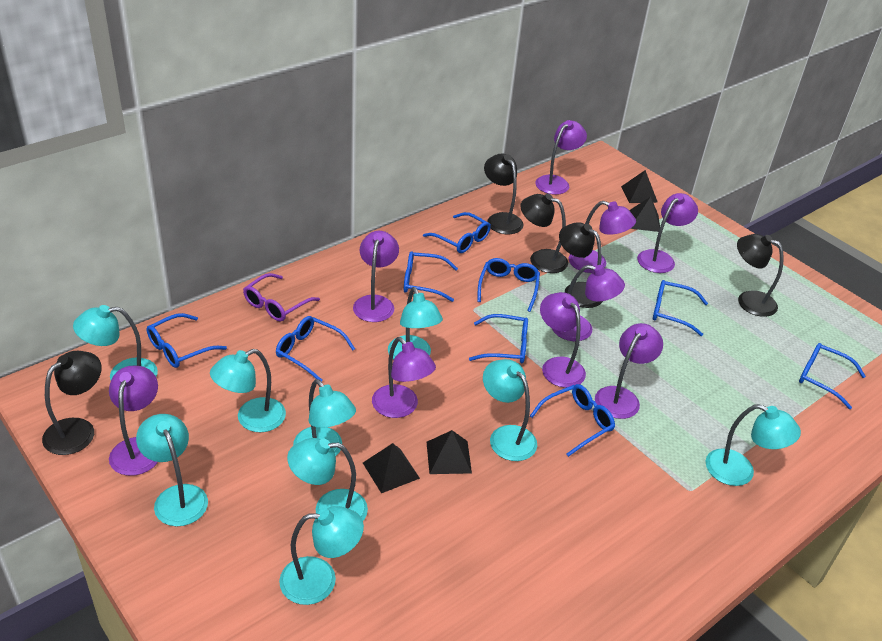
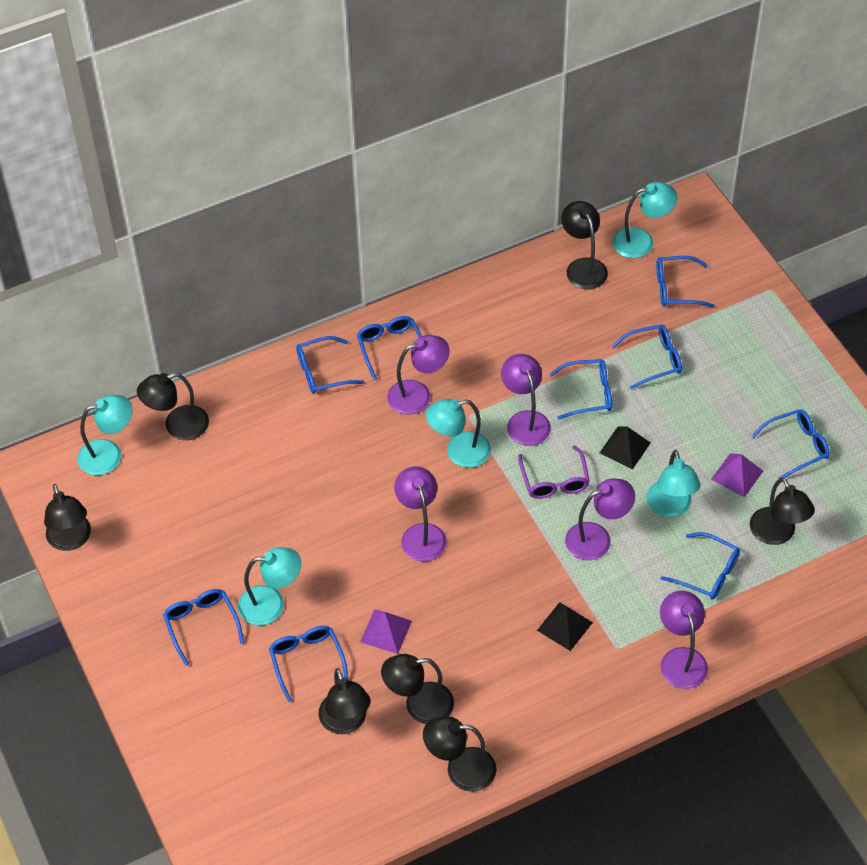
black lamp: 5 -> 7
black pyramid: 4 -> 2
purple lamp: 9 -> 5
purple pyramid: 0 -> 2
turquoise lamp: 9 -> 5

